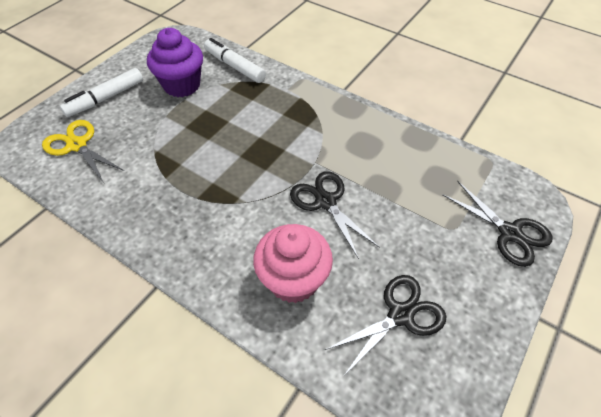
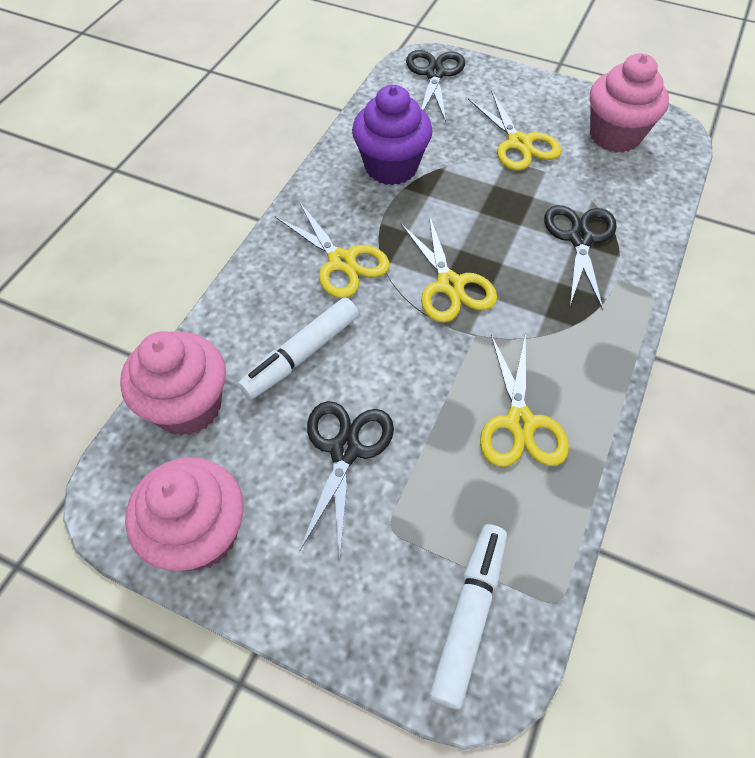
pink cupcake: 1 -> 3
yellow scissors: 1 -> 4

